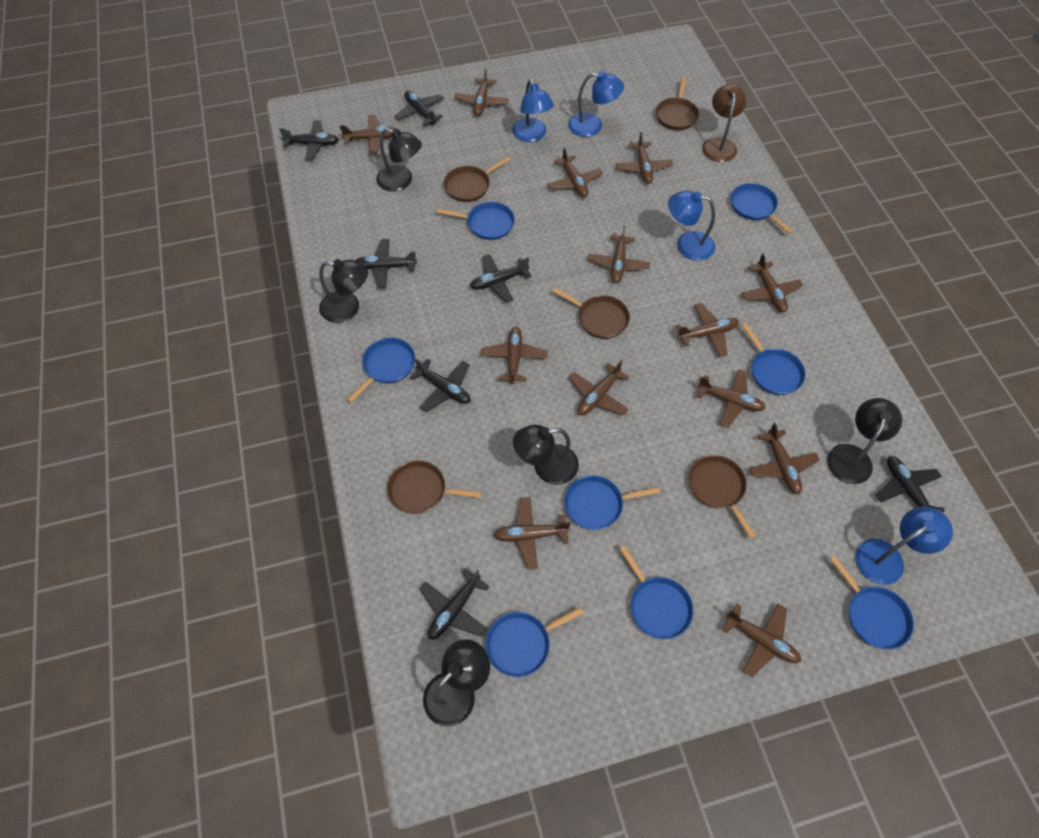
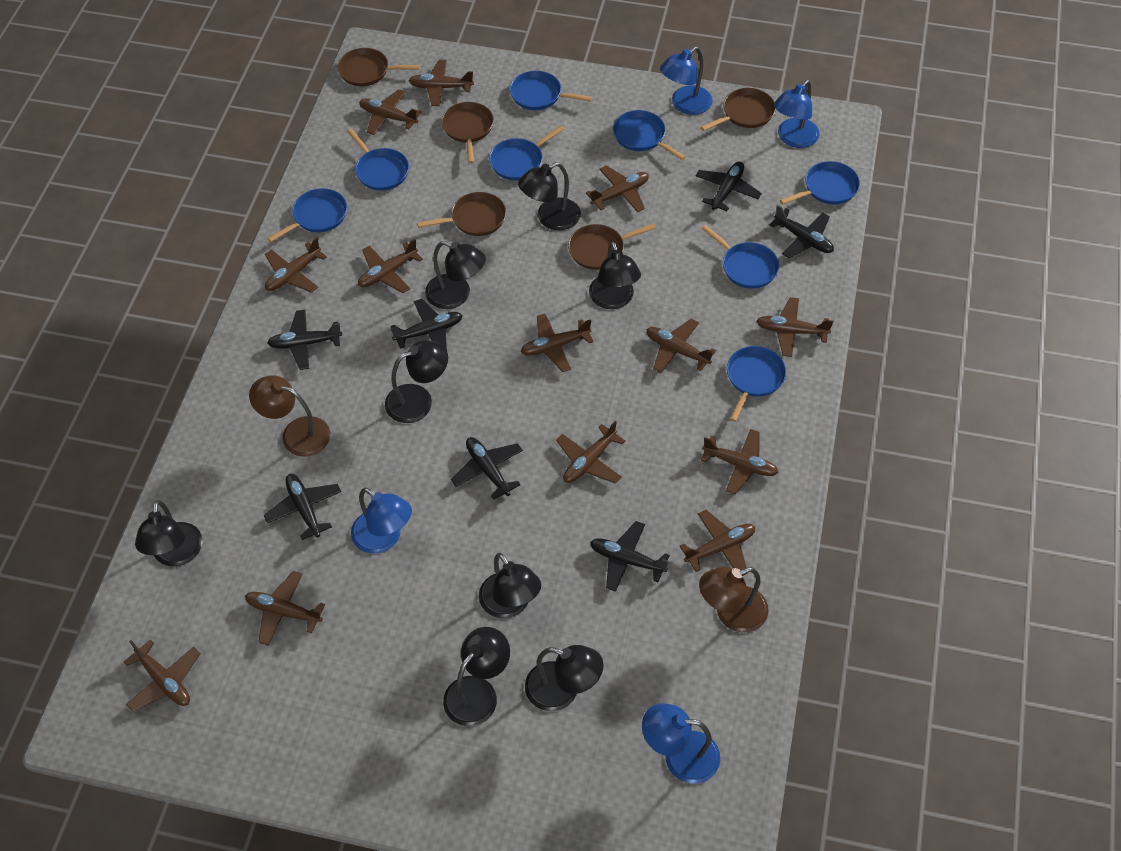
black lamp: 5 -> 8
brown lamp: 1 -> 2

